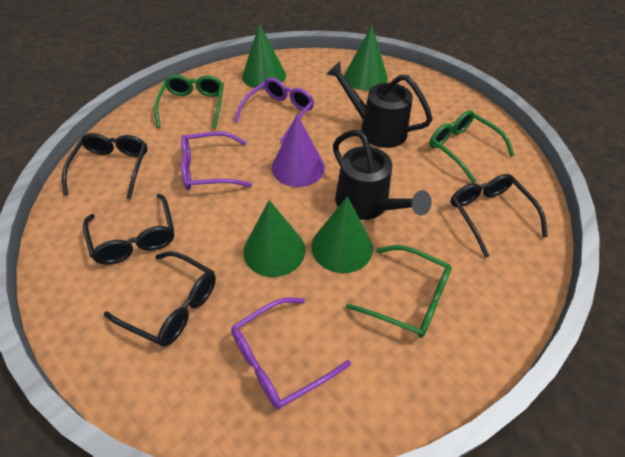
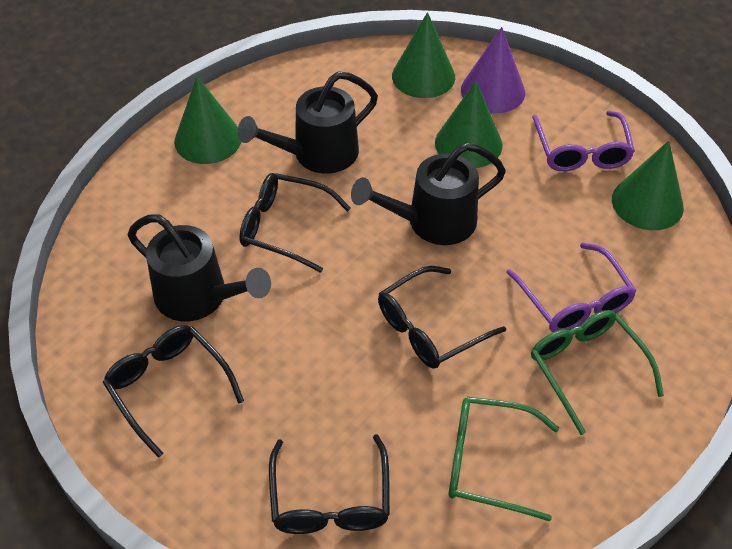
black watering can: 2 -> 3
green glasses: 3 -> 2
purple glasses: 3 -> 2

